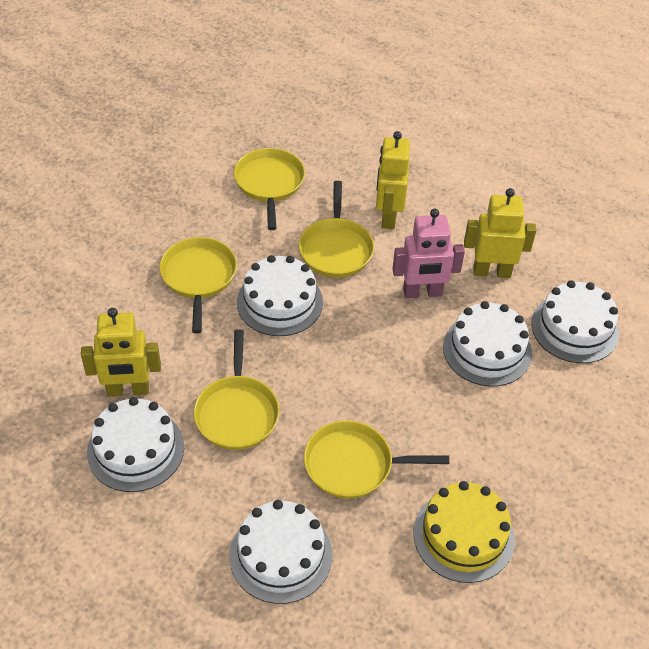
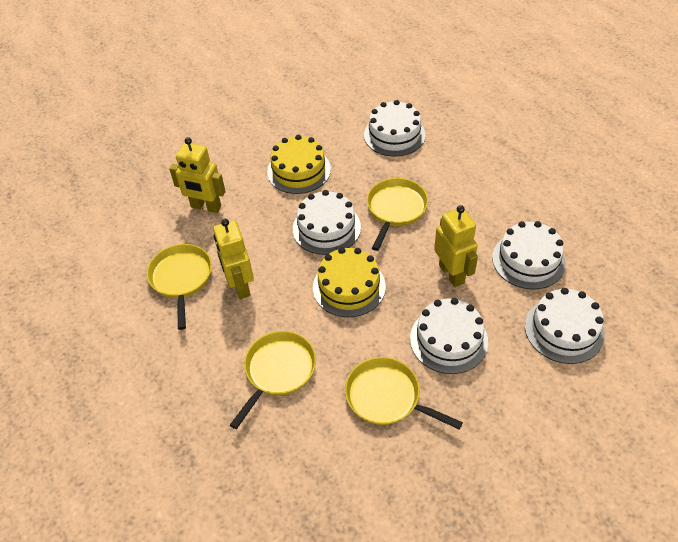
pink robot: 1 -> 0
yellow cake: 1 -> 2
yellow pan: 5 -> 4

